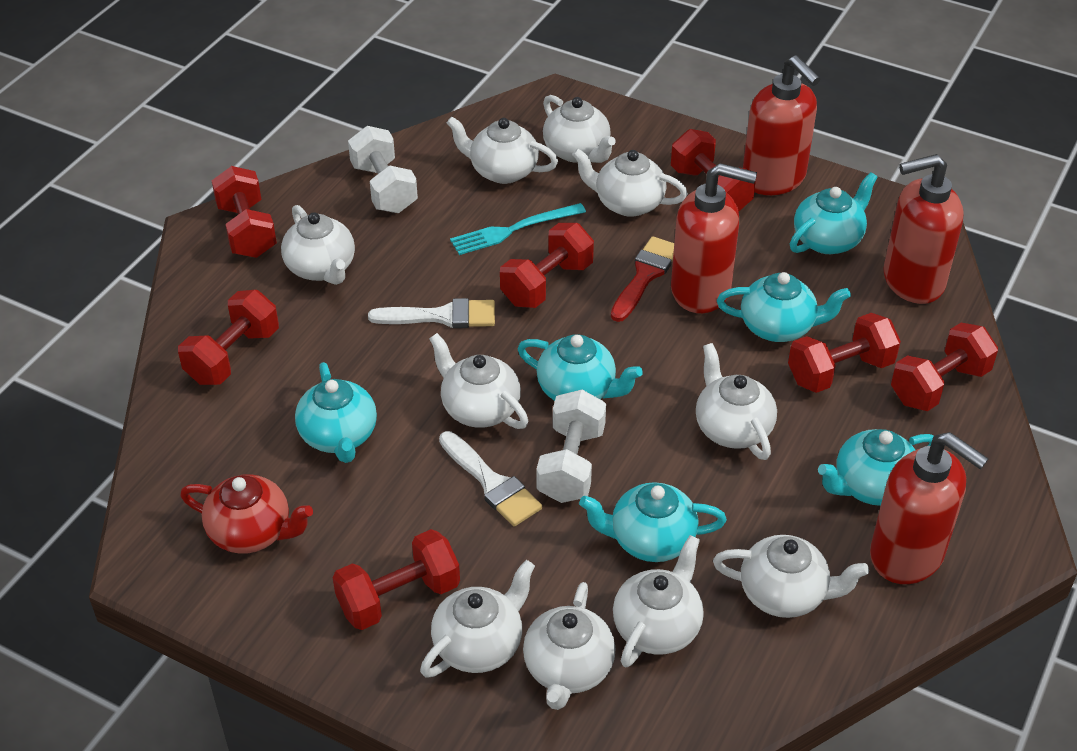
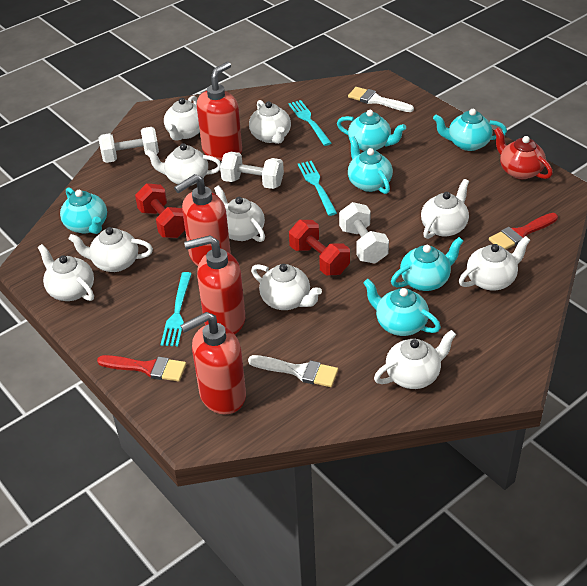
red brush: 1 -> 2
red dumbbell: 7 -> 2
turquoise fork: 1 -> 3
white dumbbell: 2 -> 3

